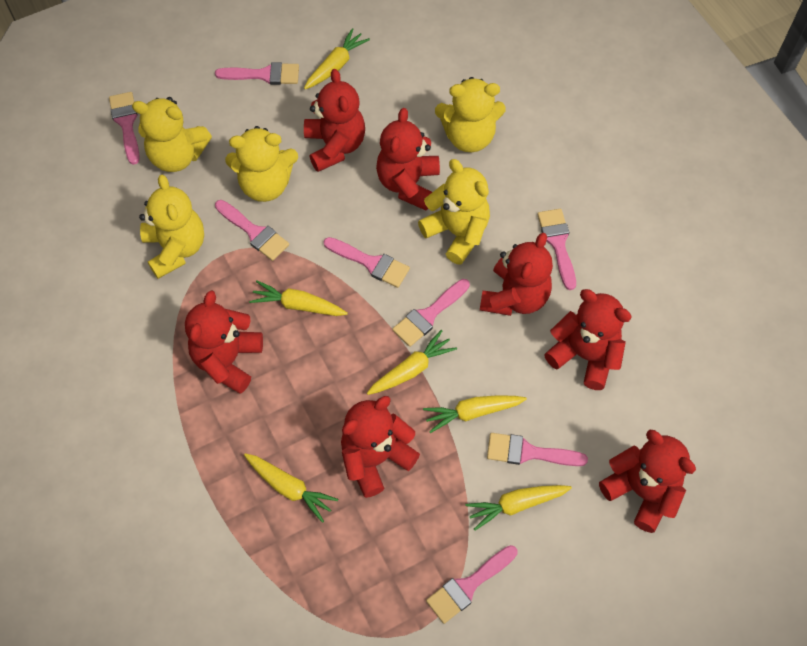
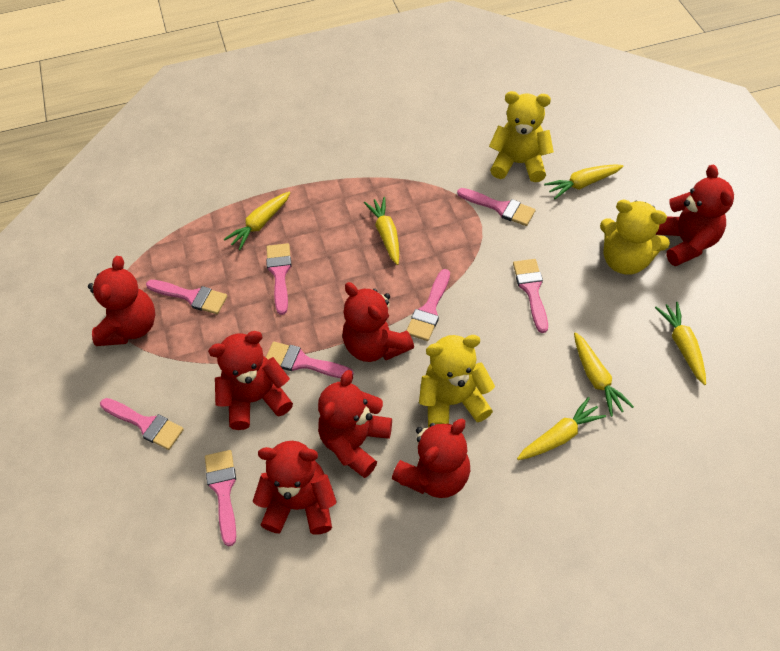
yellow teddy bear: 5 -> 3

